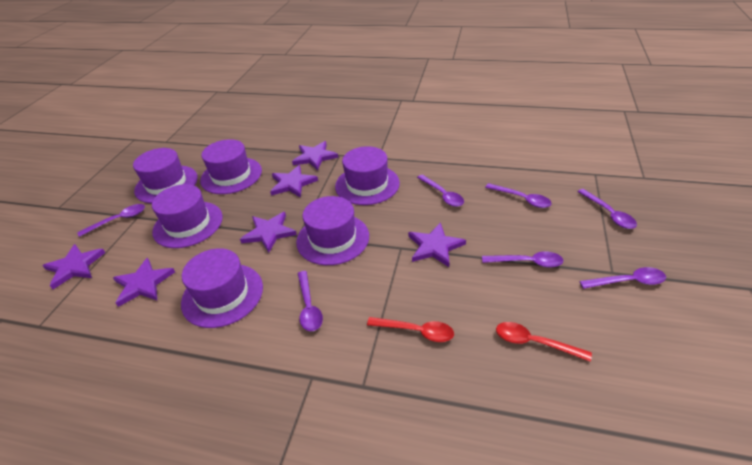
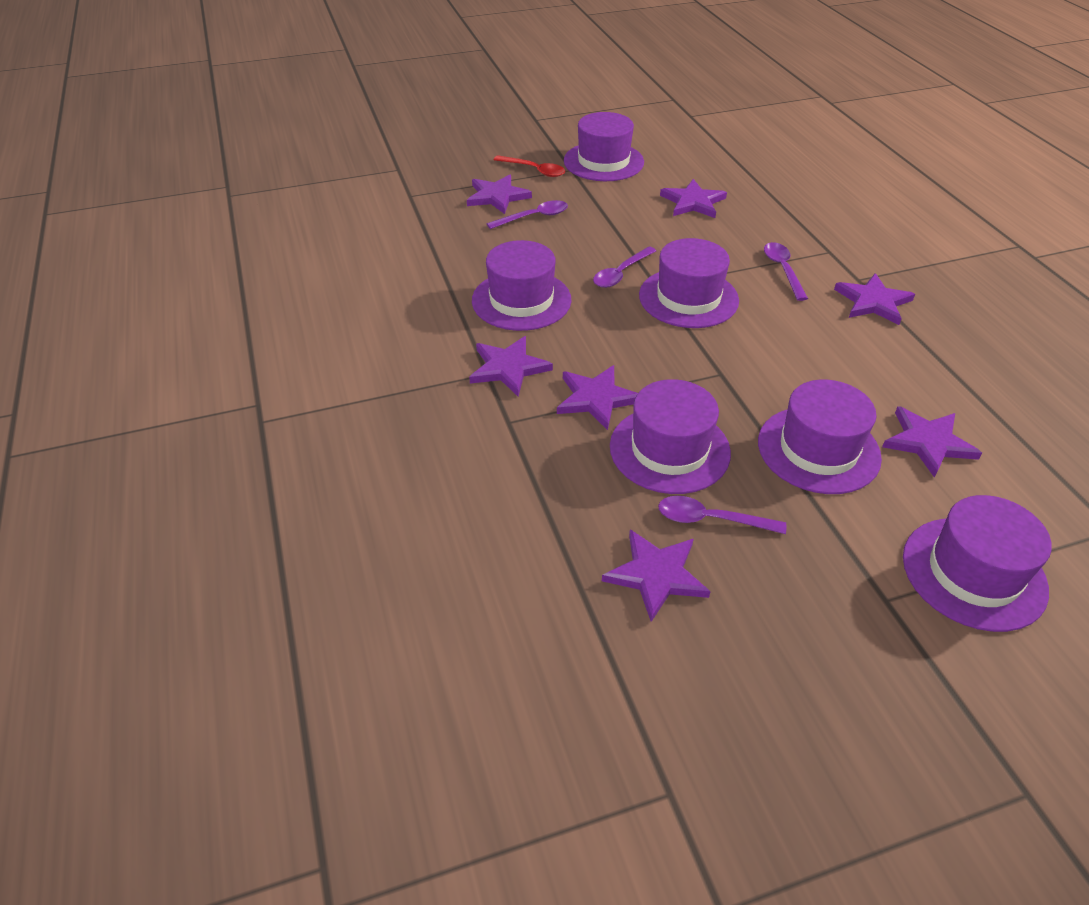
purple spoon: 7 -> 4
purple star: 6 -> 7
red spoon: 2 -> 1

